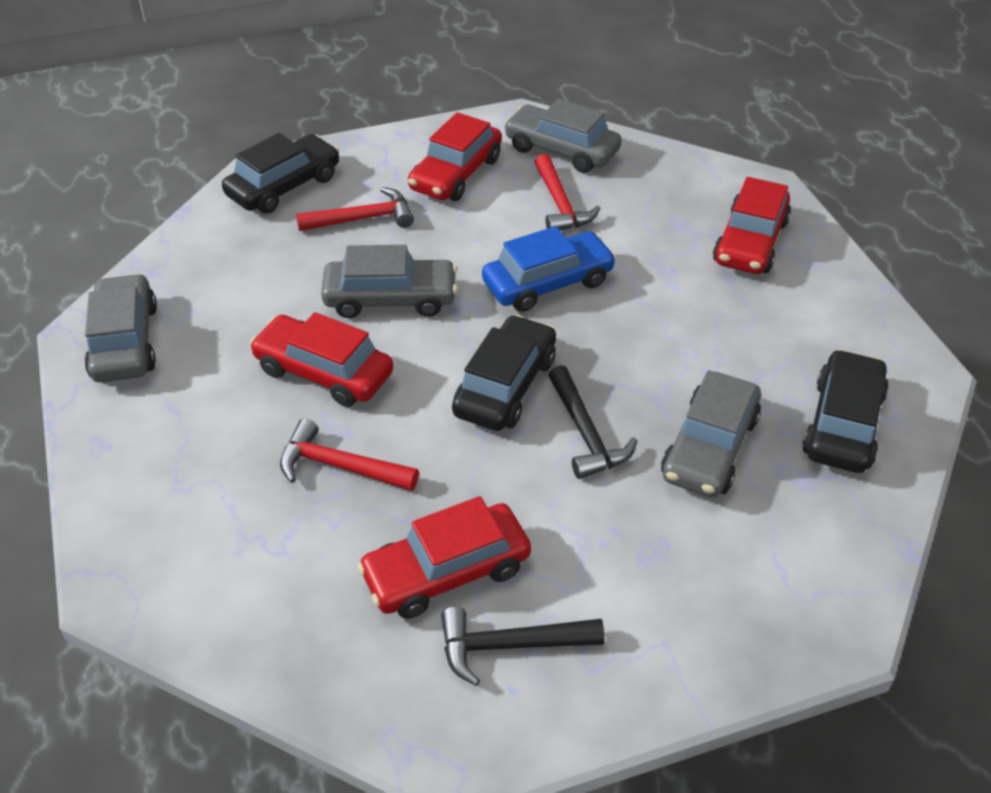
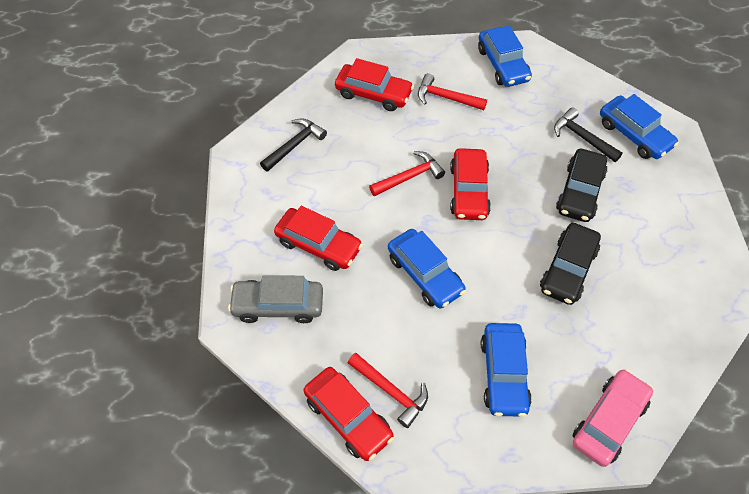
black car: 3 -> 2
blue car: 1 -> 4
grey car: 4 -> 1
pink car: 0 -> 1

